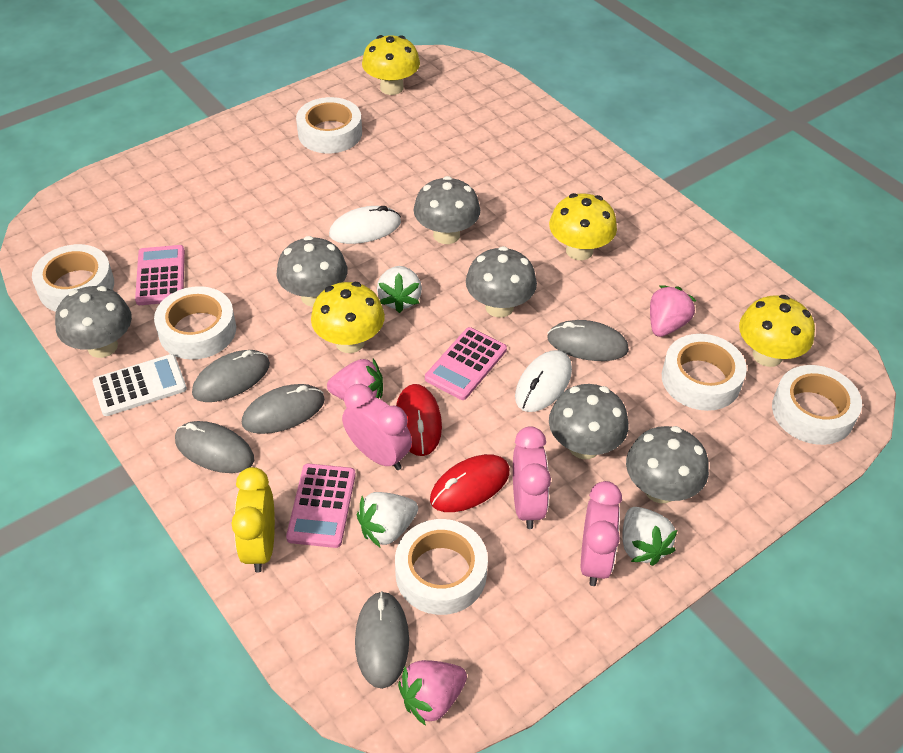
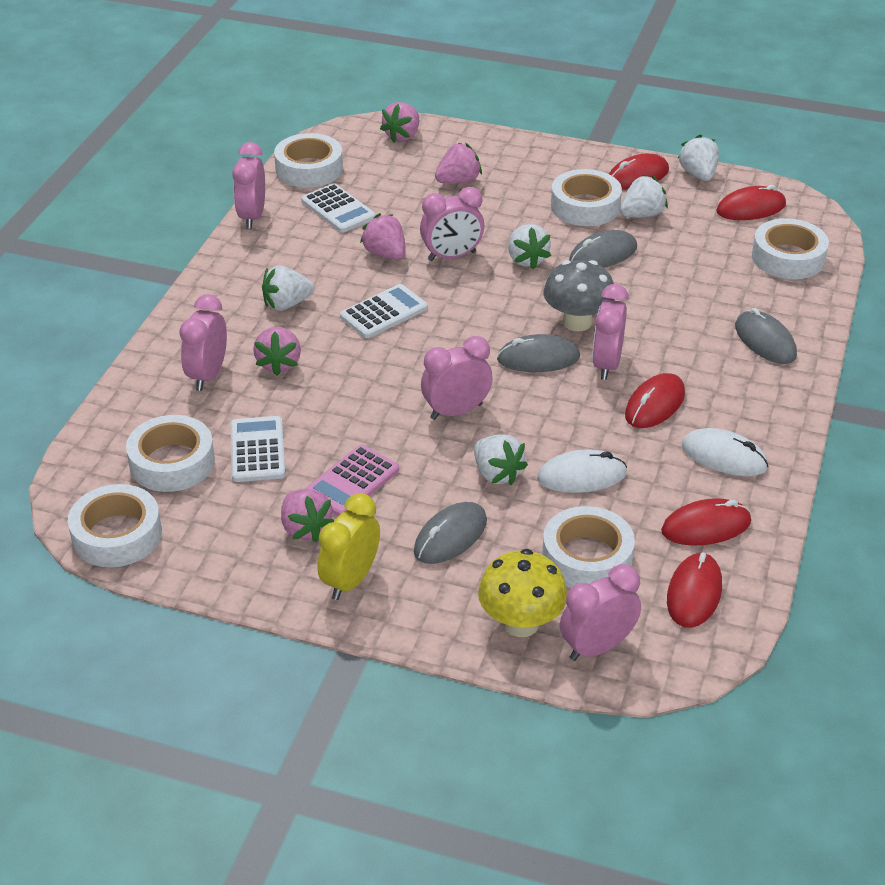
grey mouse: 5 -> 4
grey mushroom: 6 -> 1
pink calculator: 3 -> 1
pink clock: 3 -> 6
pink strawberry: 3 -> 5
red mouse: 2 -> 5
white calculator: 1 -> 3
white strawberry: 3 -> 5
yellow mushroom: 4 -> 1

